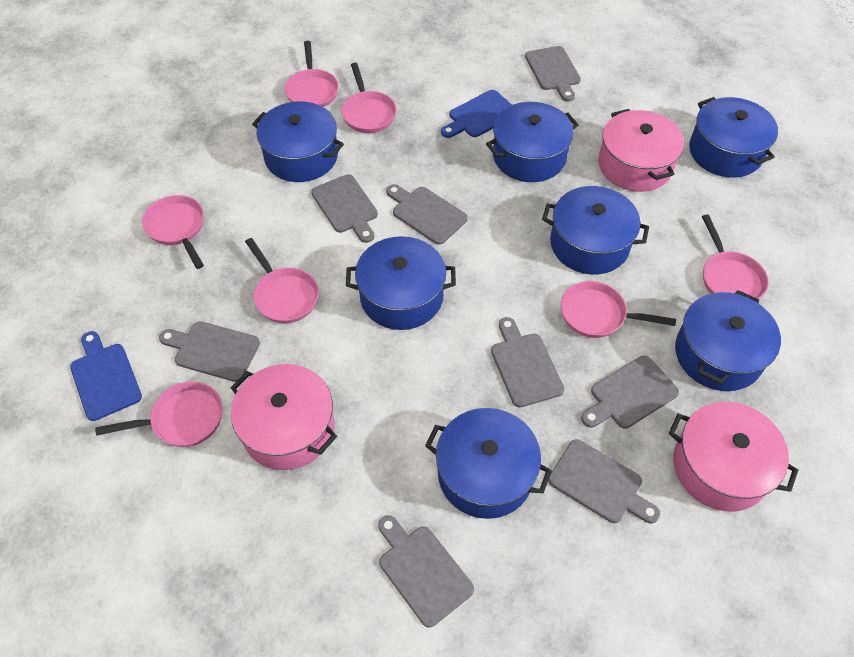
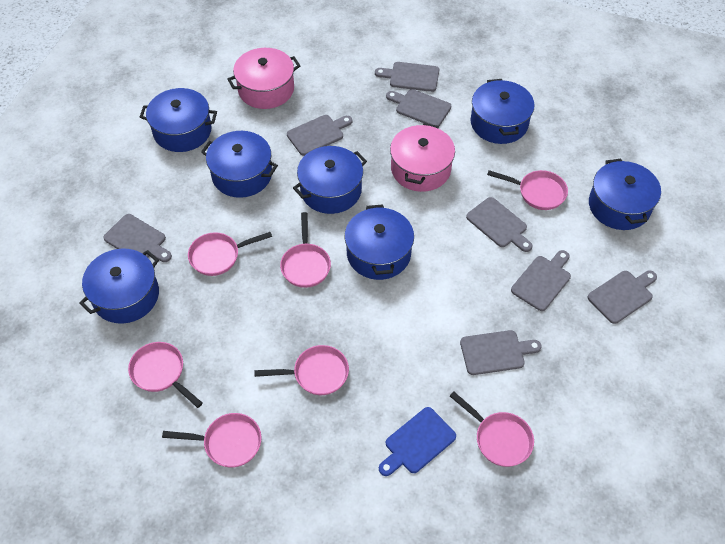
blue cutting board: 2 -> 1
pink pot: 3 -> 2

